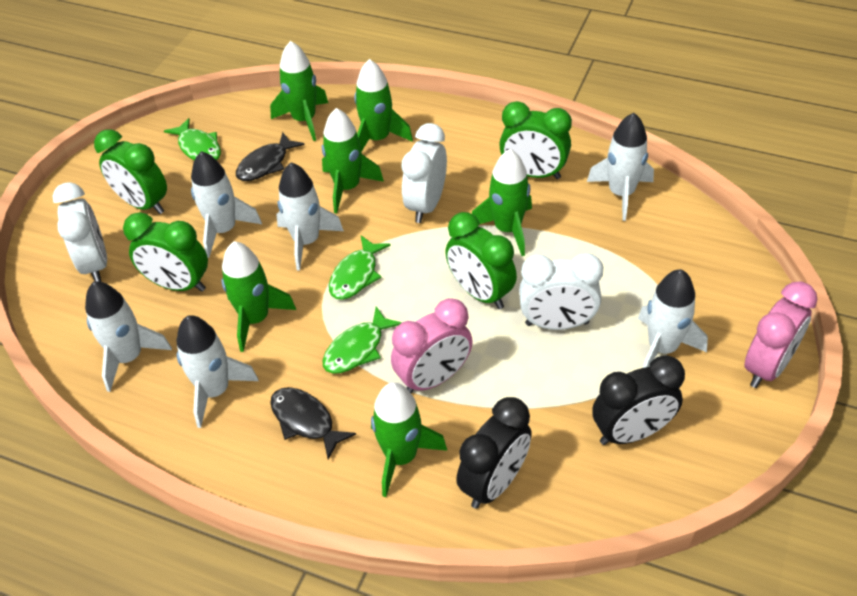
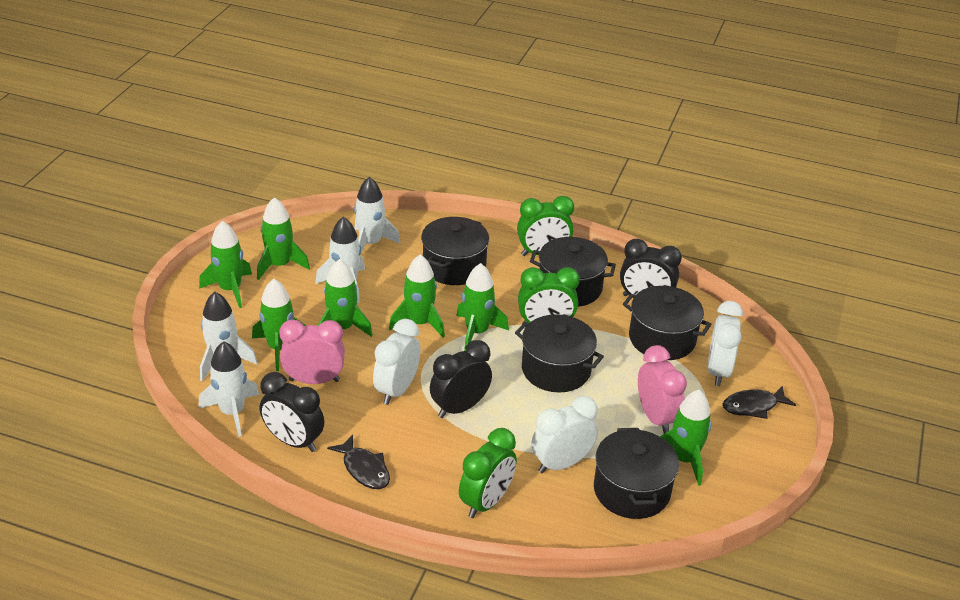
black clock: 2 -> 3
black pot: 0 -> 5
green clock: 4 -> 3
green fish: 3 -> 0
green rocket: 6 -> 7
white rocket: 6 -> 4

